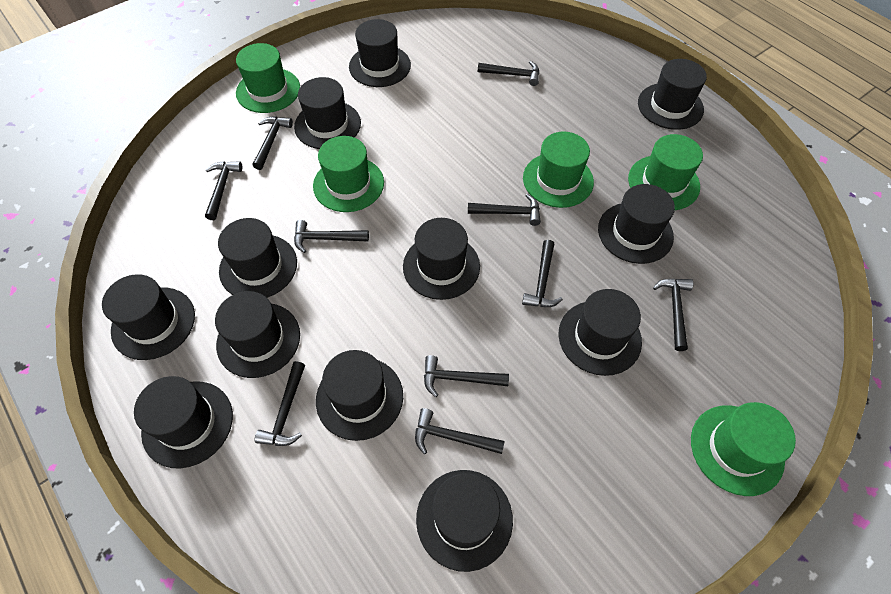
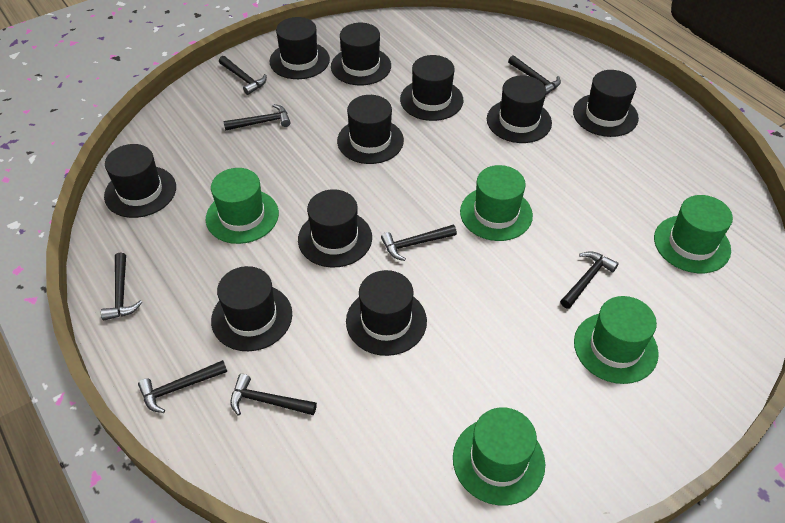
black hammer: 10 -> 8
black hat: 12 -> 10

